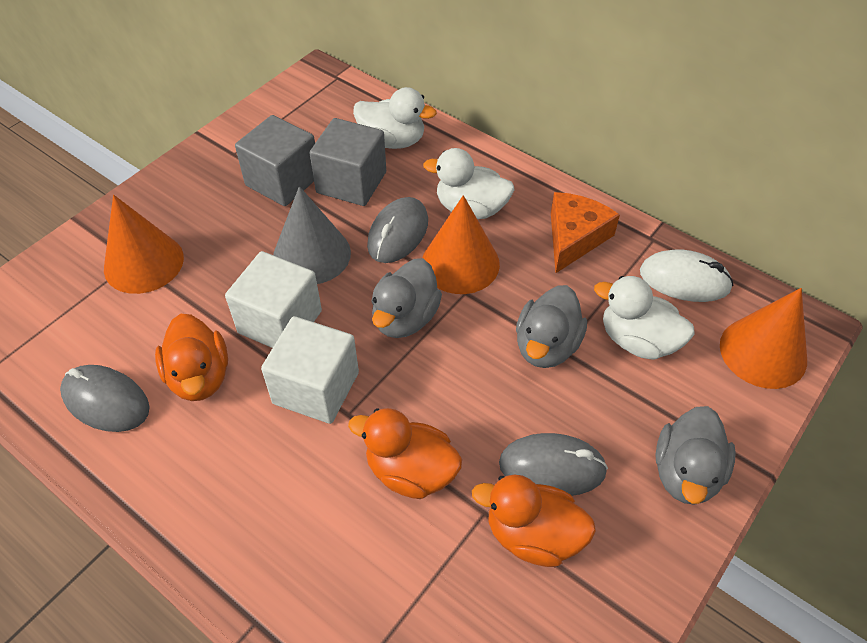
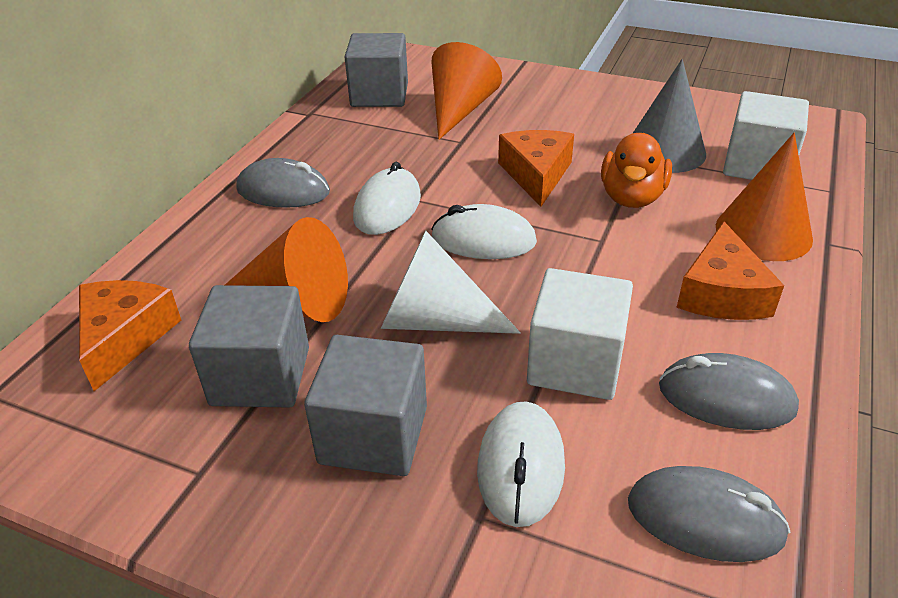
grey cube: 2 -> 3
grey duck: 3 -> 0
orange cheese: 1 -> 3
orange duck: 3 -> 1
white cone: 0 -> 1
white duck: 3 -> 0
white mouse: 1 -> 3

